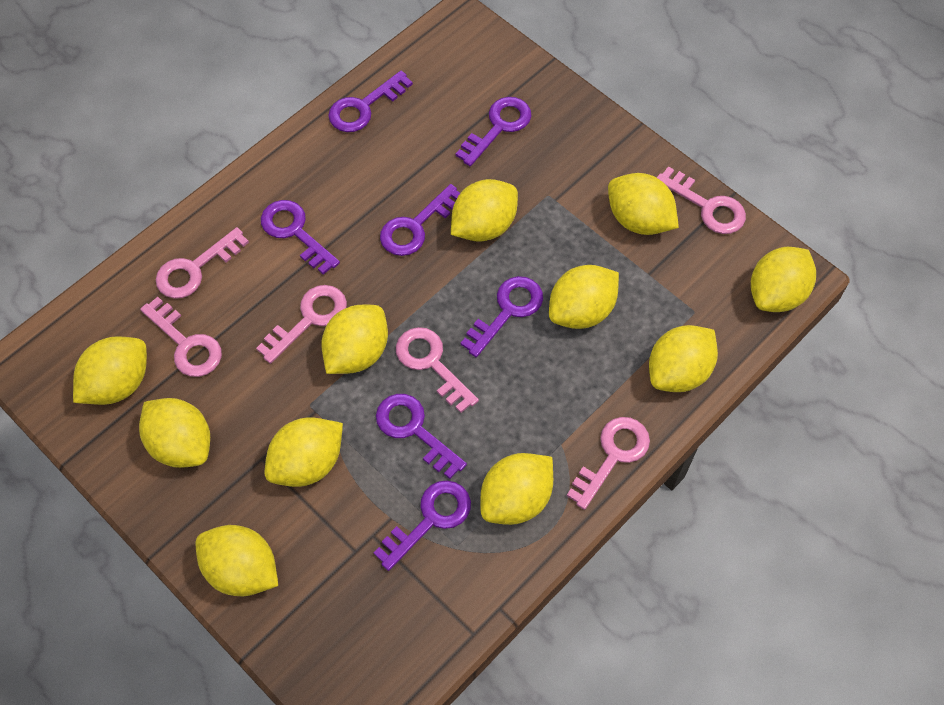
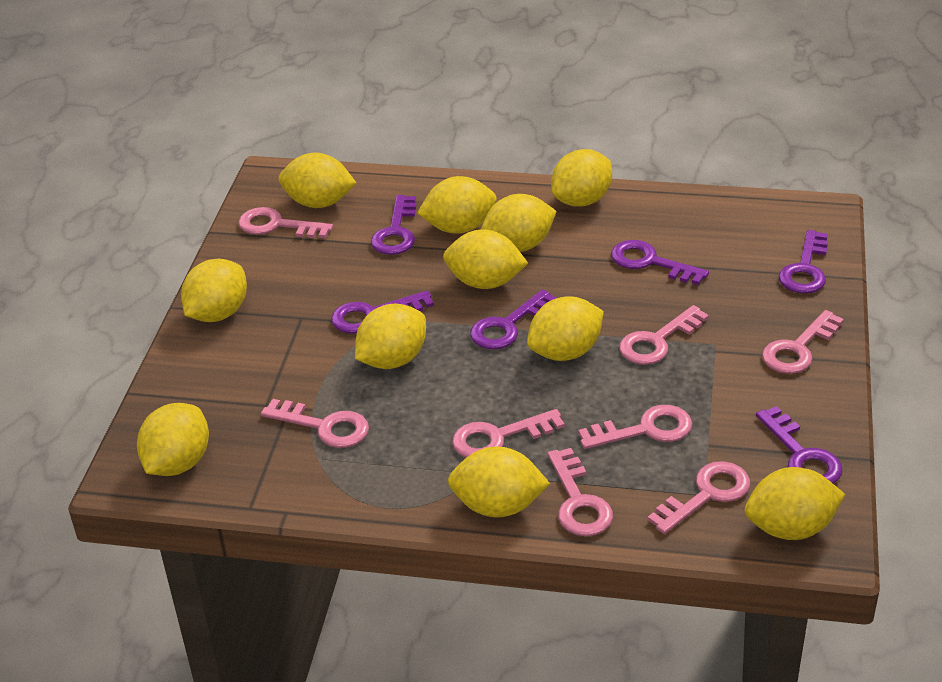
pink key: 6 -> 8
purple key: 7 -> 6

